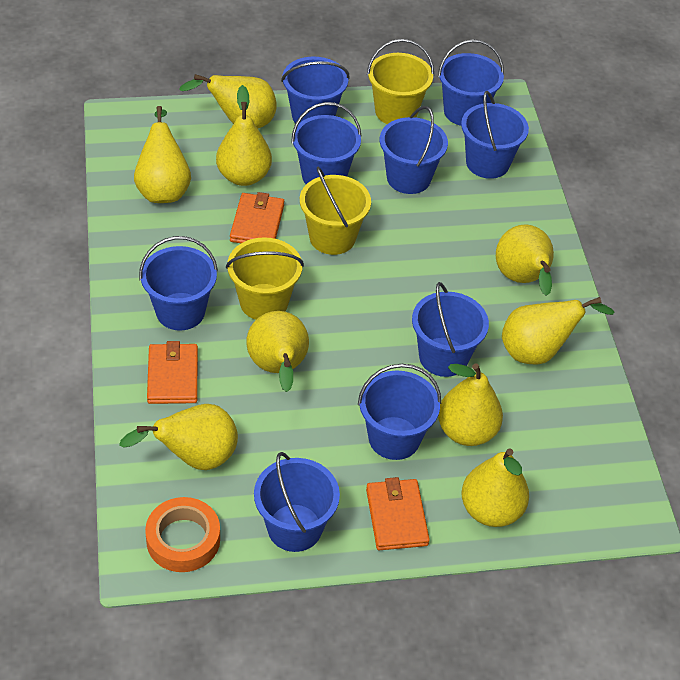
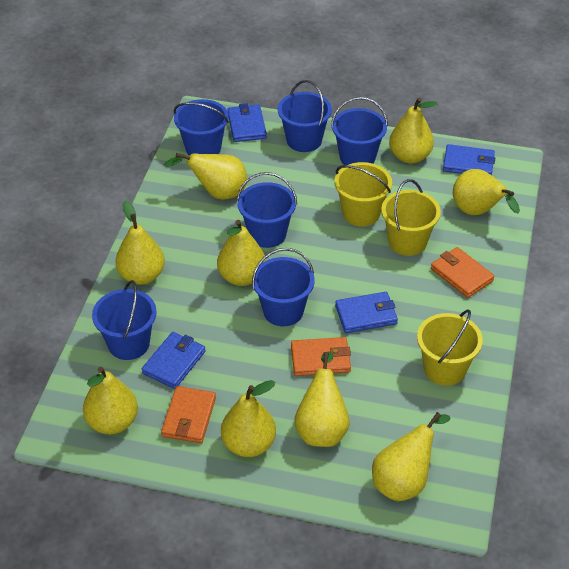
blue bucket: 9 -> 6
blue wallet: 0 -> 4
orange tape: 1 -> 0

